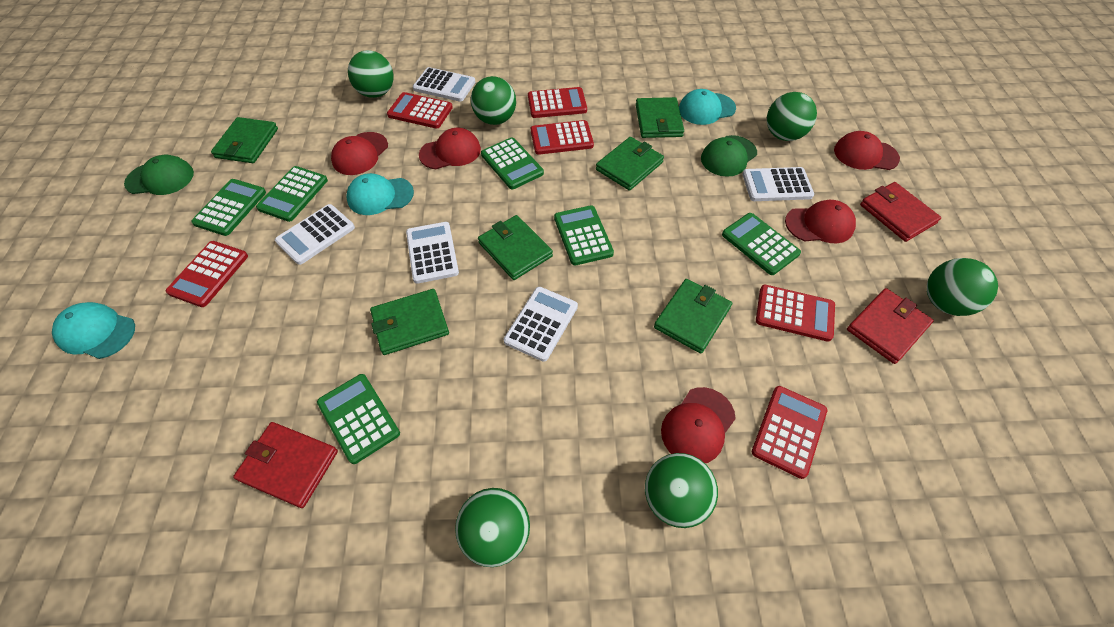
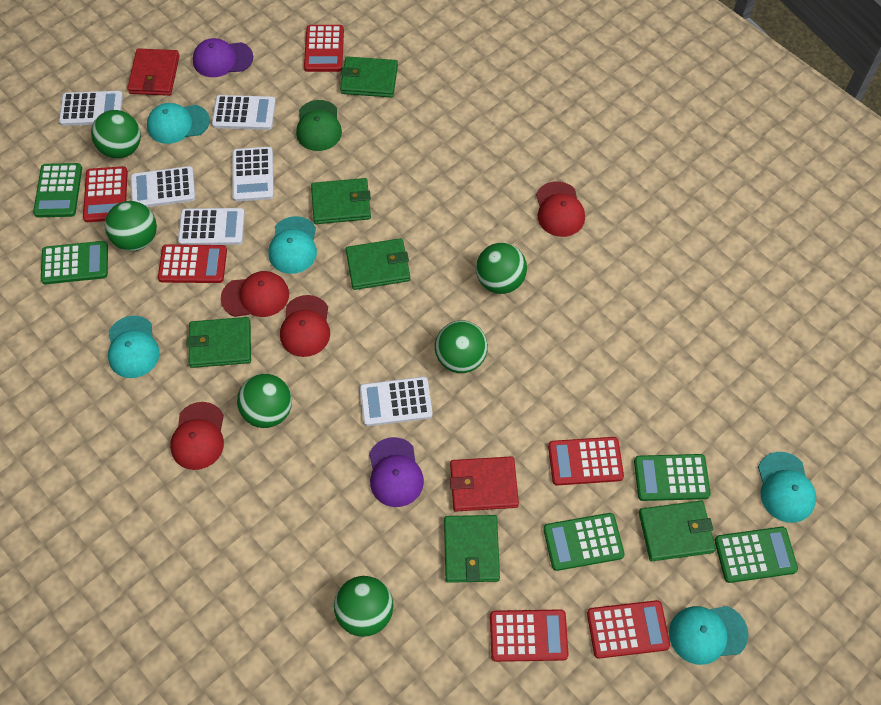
green calculator: 6 -> 5
green cap: 2 -> 1
purple cap: 0 -> 2
red cap: 5 -> 4
red wallet: 3 -> 2
turquoise cap: 3 -> 5
white calculator: 5 -> 6

